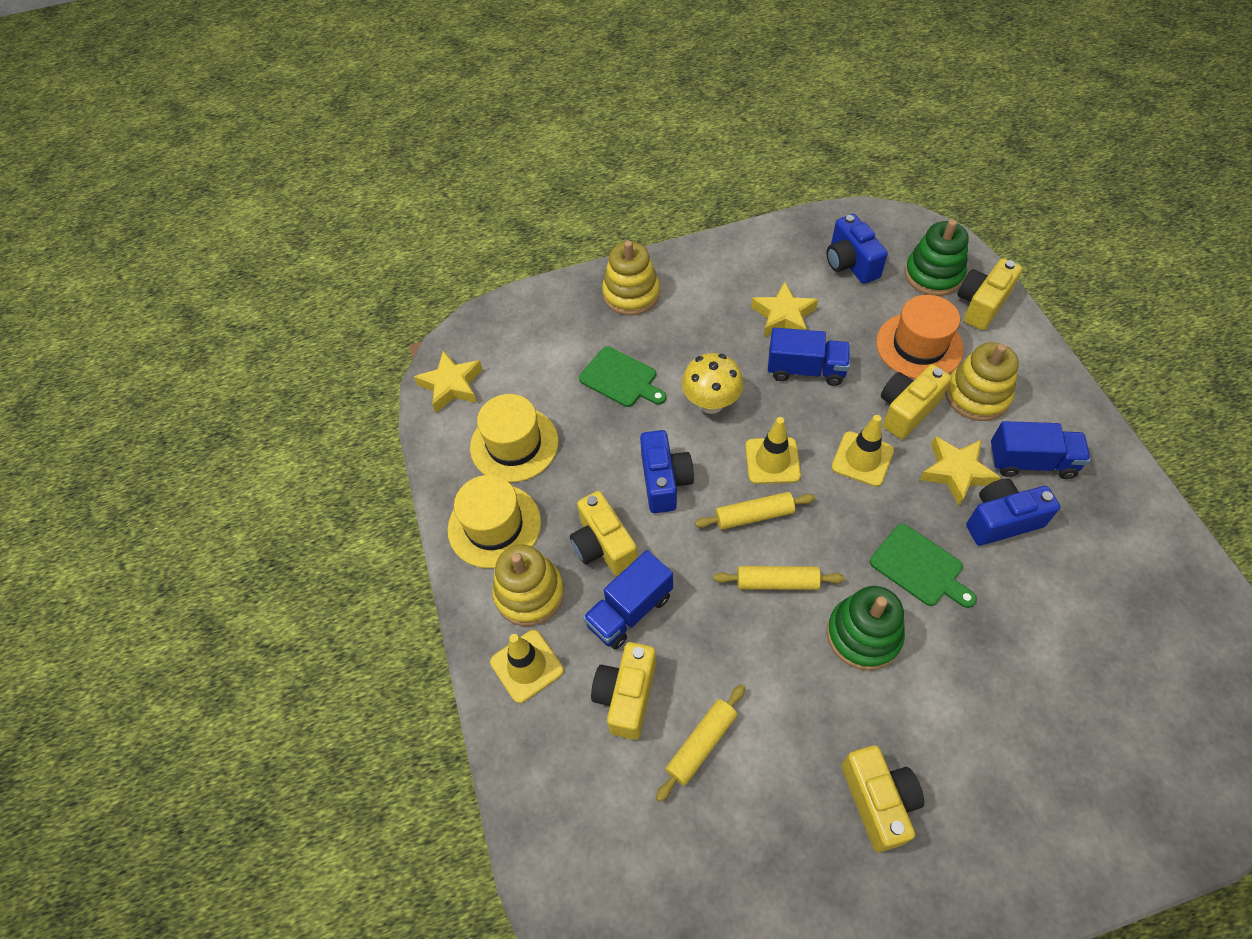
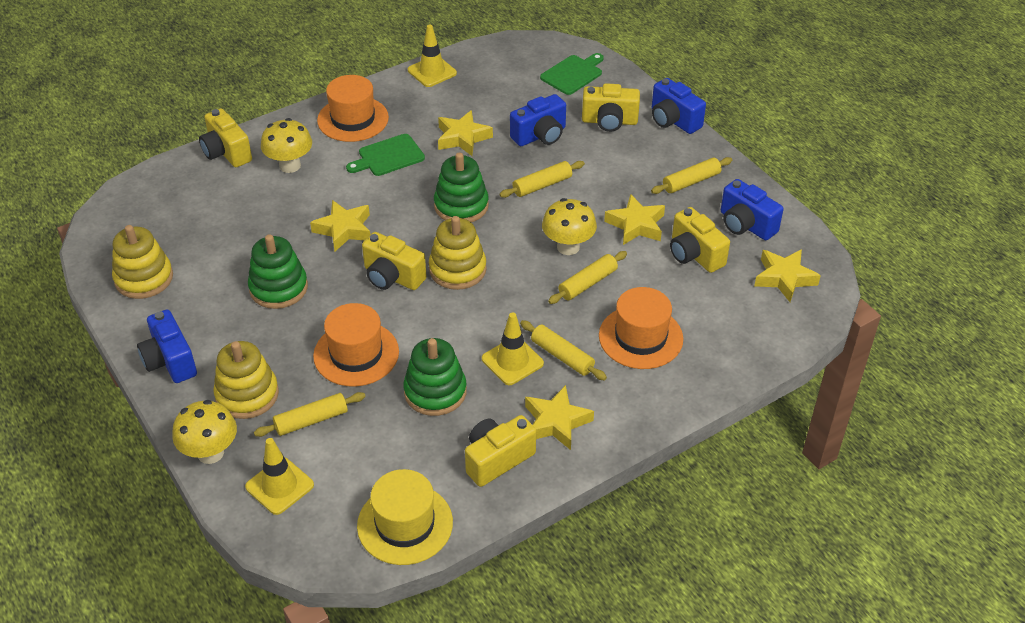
blue camera: 3 -> 4
blue truck: 3 -> 0
green stacking toy: 2 -> 3
orange hat: 1 -> 3
yellow hat: 2 -> 1
yellow mushroom: 1 -> 3
yellow rolling pin: 3 -> 5
yellow star: 3 -> 5

